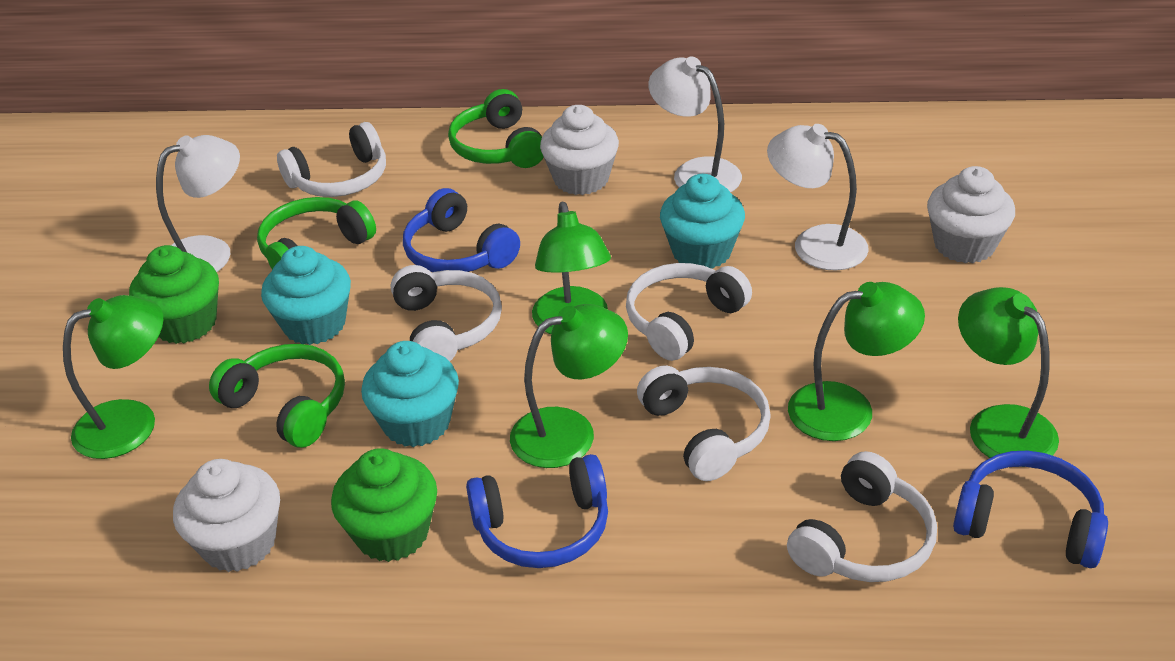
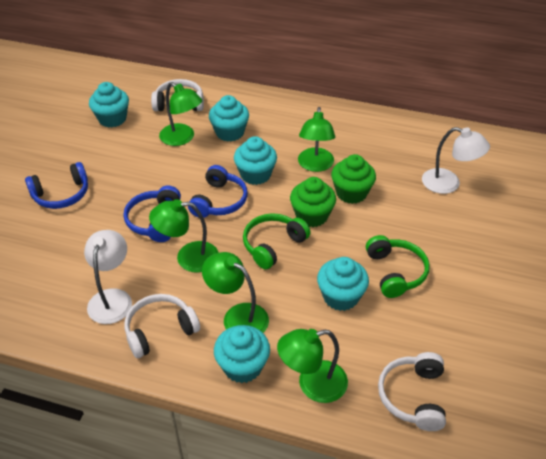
green headphones: 3 -> 2
turquoise cupcake: 3 -> 5
white cupcake: 3 -> 0
white headphones: 5 -> 3
white lamp: 3 -> 2

